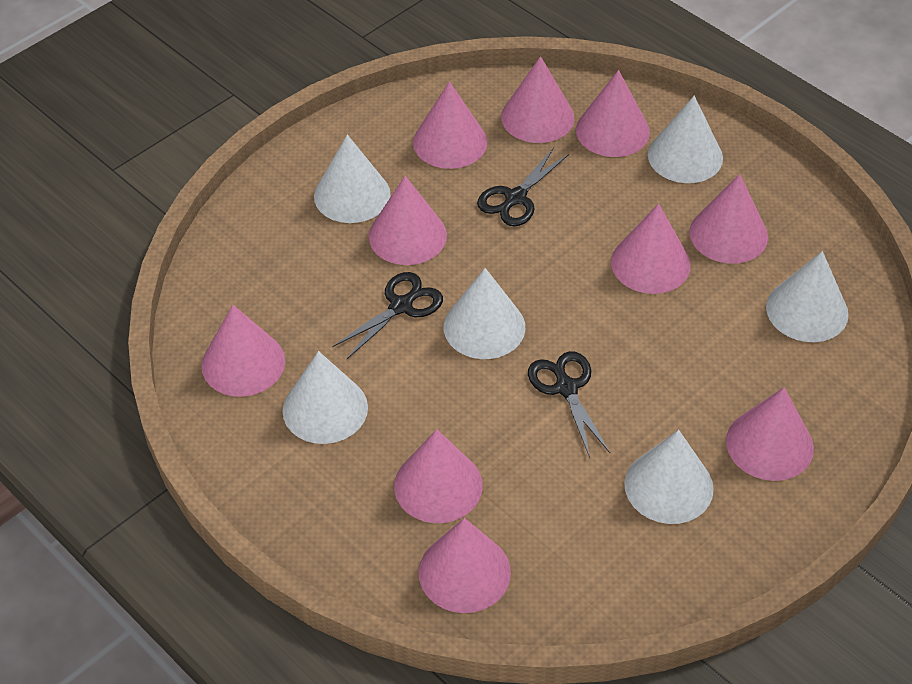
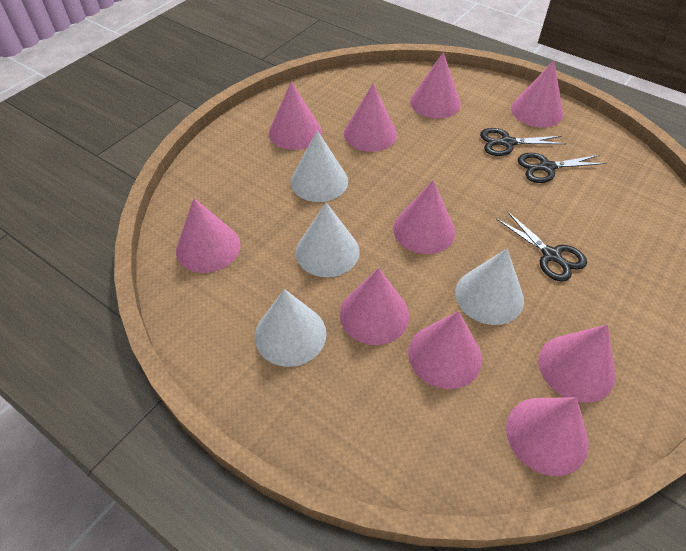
white cone: 6 -> 4

